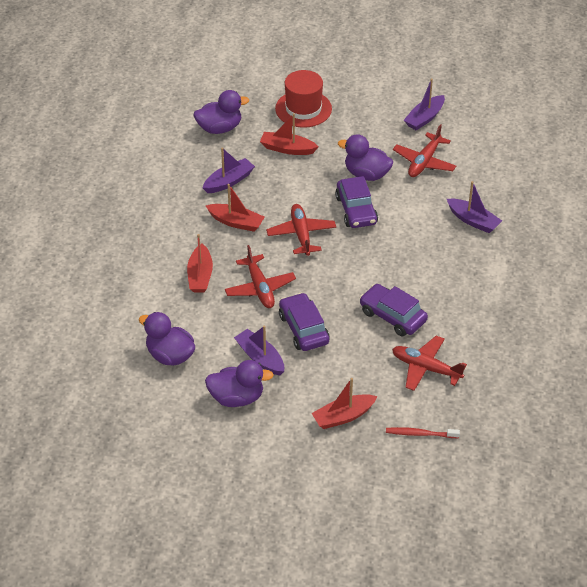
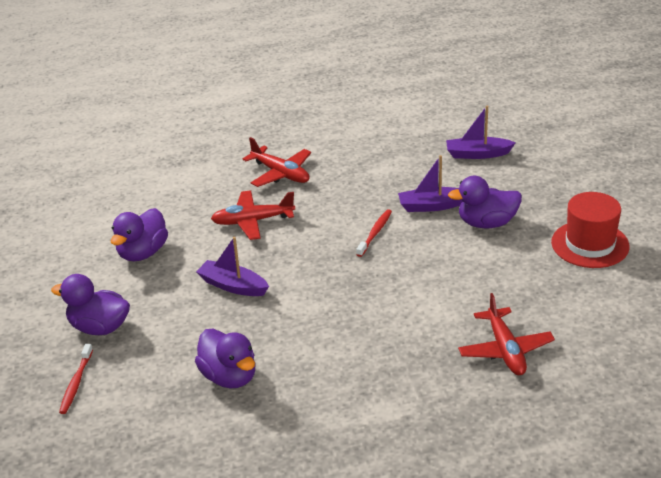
purple boat: 4 -> 3
purple car: 3 -> 0
red boat: 4 -> 0
red plane: 4 -> 3
red toothbrush: 1 -> 2

